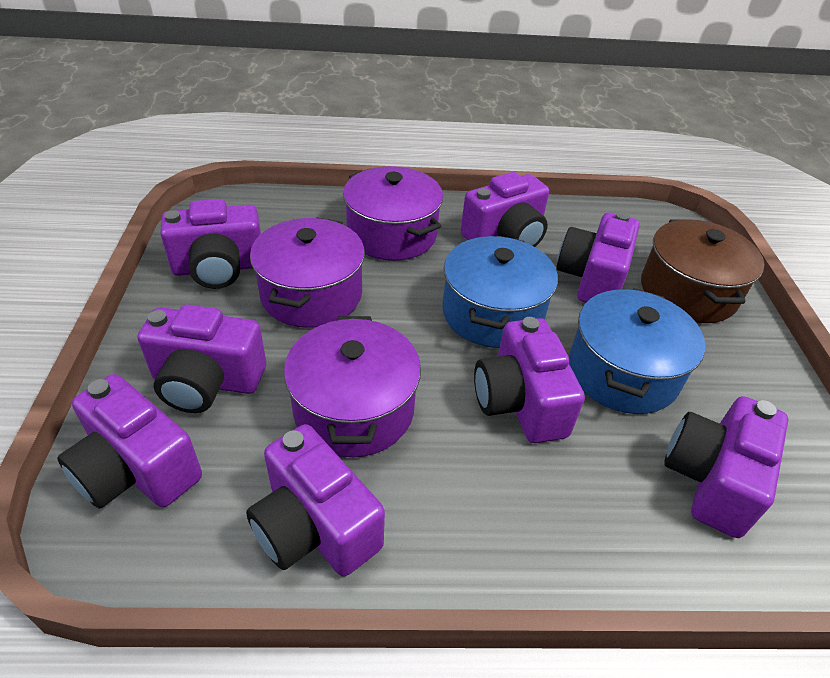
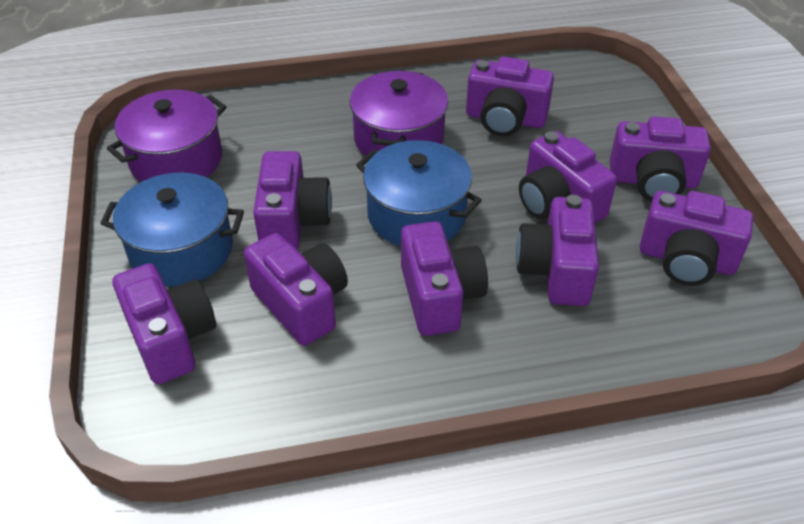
brown pot: 1 -> 0
purple camera: 8 -> 9
purple pot: 3 -> 2

